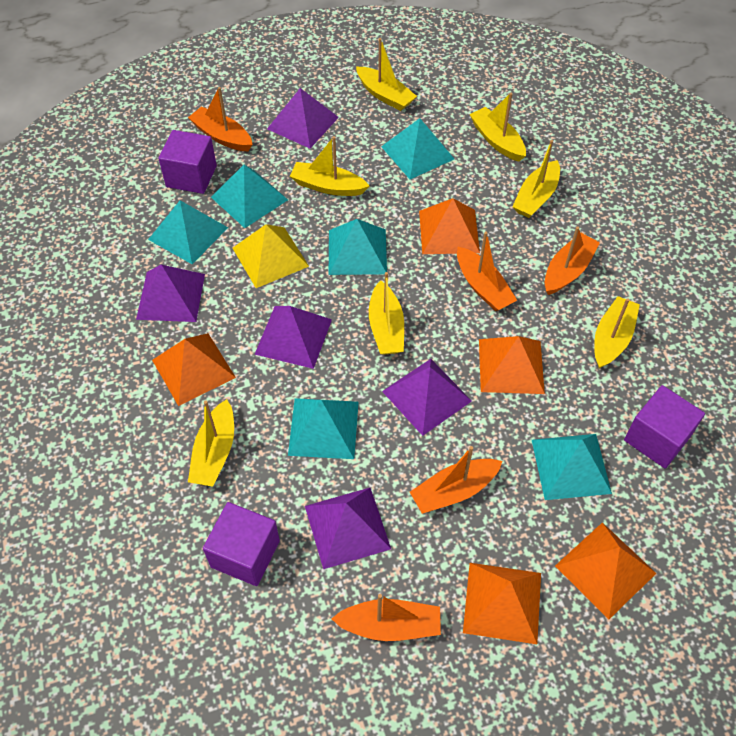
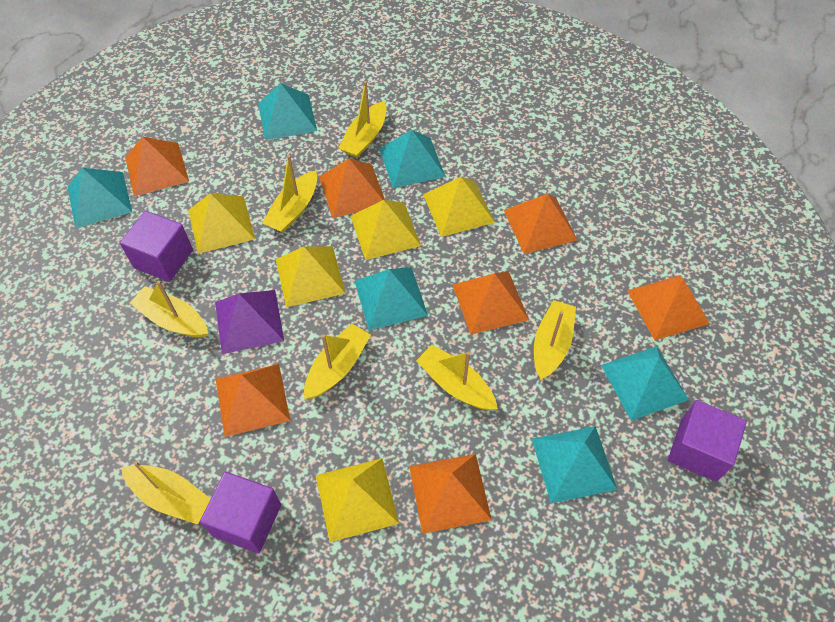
orange boat: 5 -> 0
orange pyramid: 5 -> 7
purple pyramid: 5 -> 1
yellow pyramid: 1 -> 5

